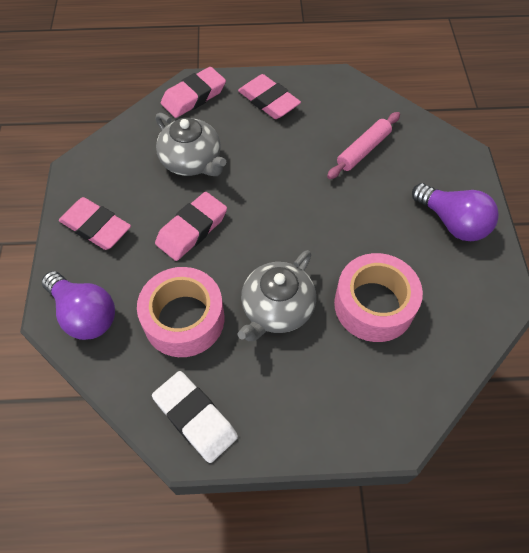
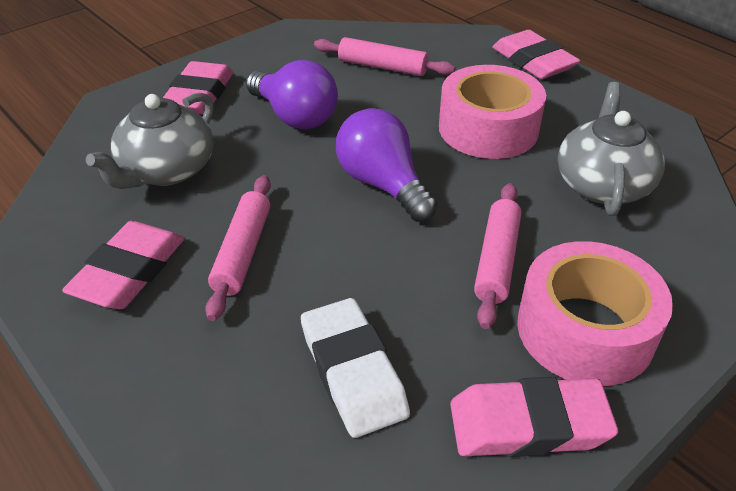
pink rolling pin: 1 -> 3

